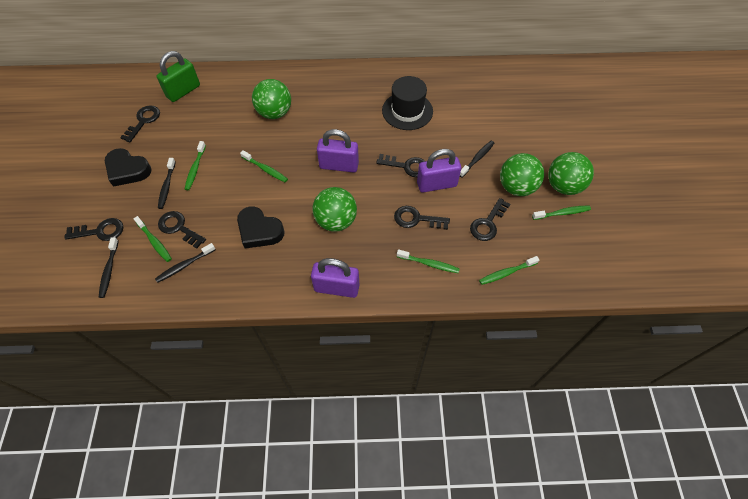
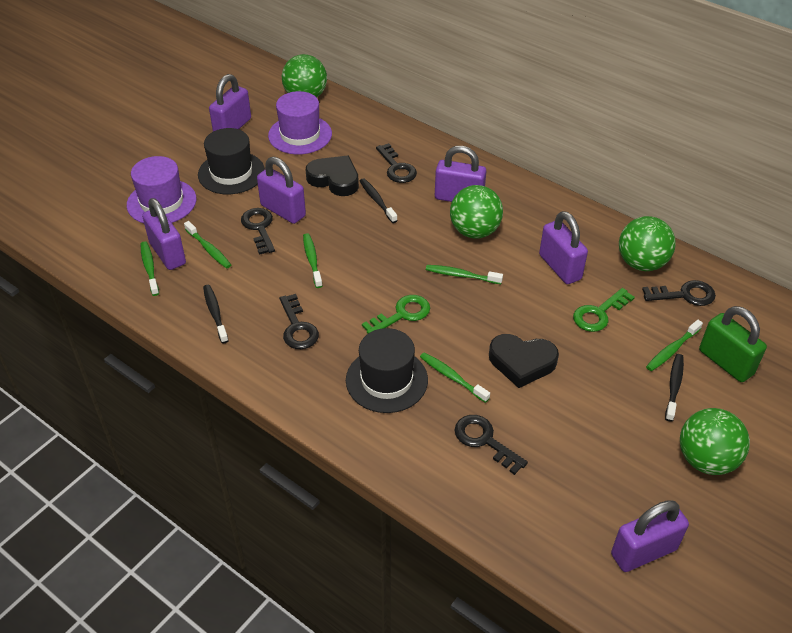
black hat: 1 -> 2
black key: 6 -> 5
black toothbrush: 4 -> 3
green key: 0 -> 2
purple hat: 0 -> 2
purple padlock: 3 -> 6

